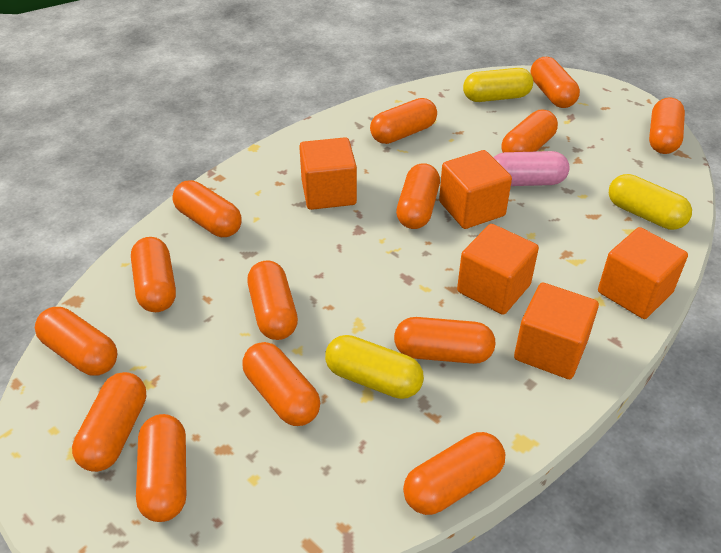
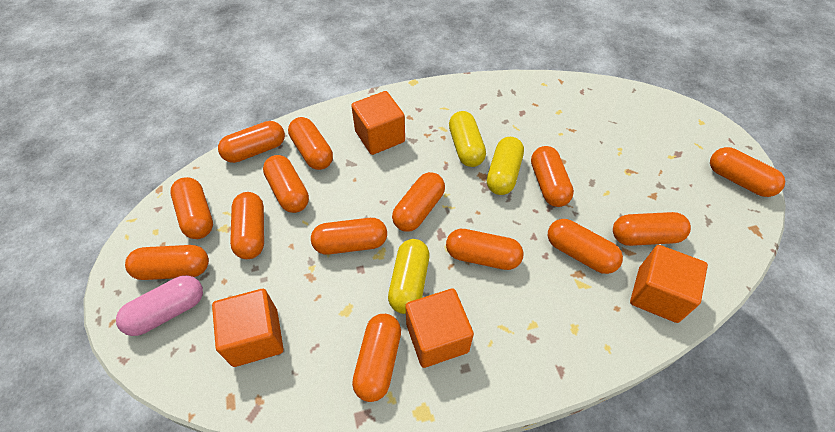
orange cube: 5 -> 4

